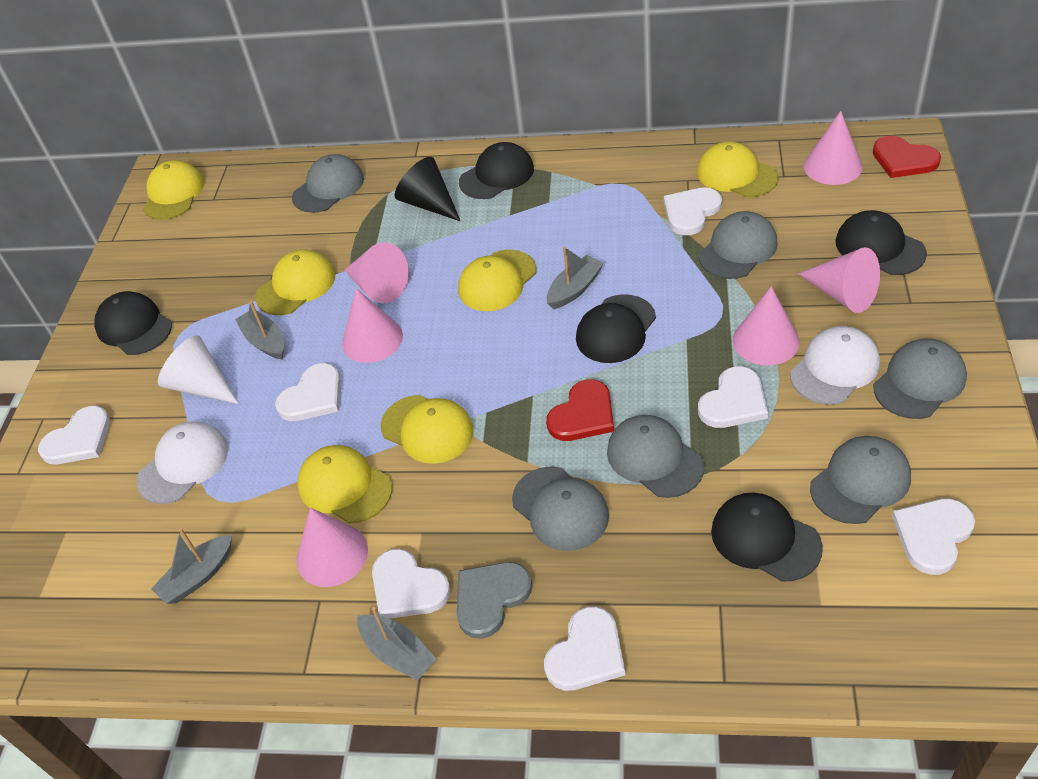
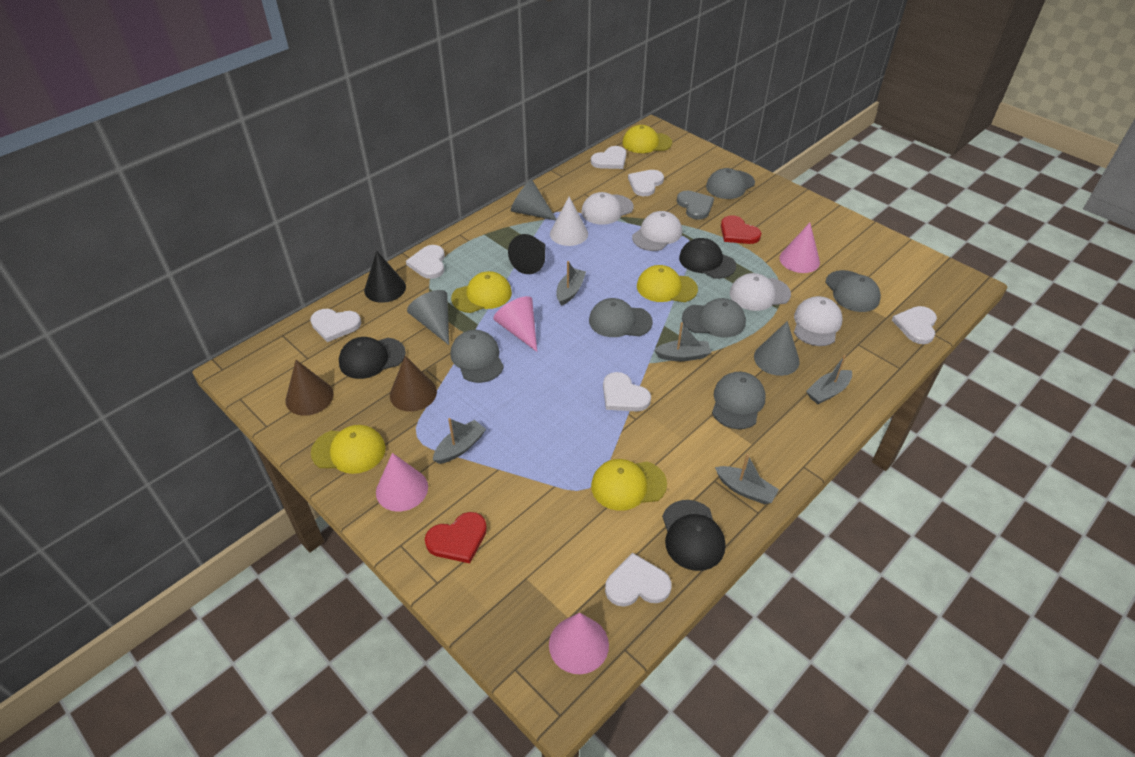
black cap: 5 -> 3
black cone: 1 -> 2
brown cone: 0 -> 2
grey boat: 4 -> 5
grey cone: 0 -> 3
pink cone: 6 -> 4
white cap: 2 -> 4
yellow cap: 6 -> 5

